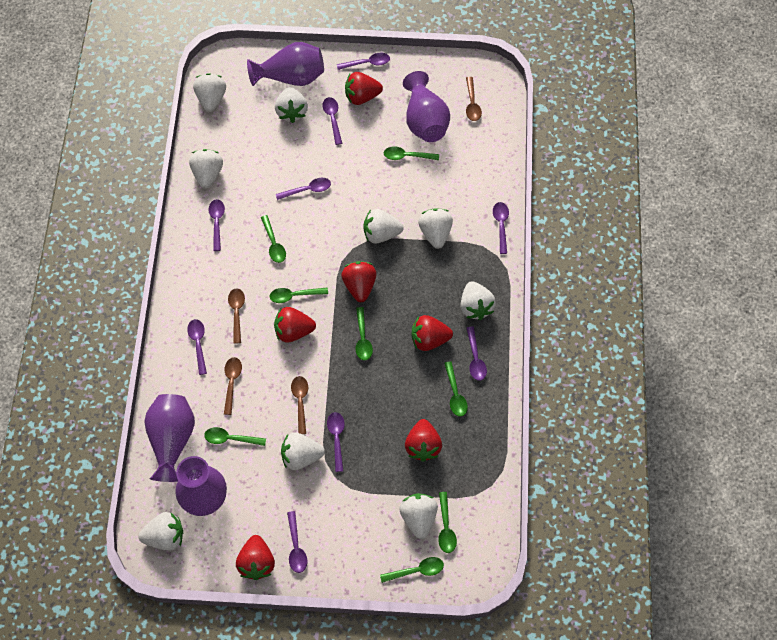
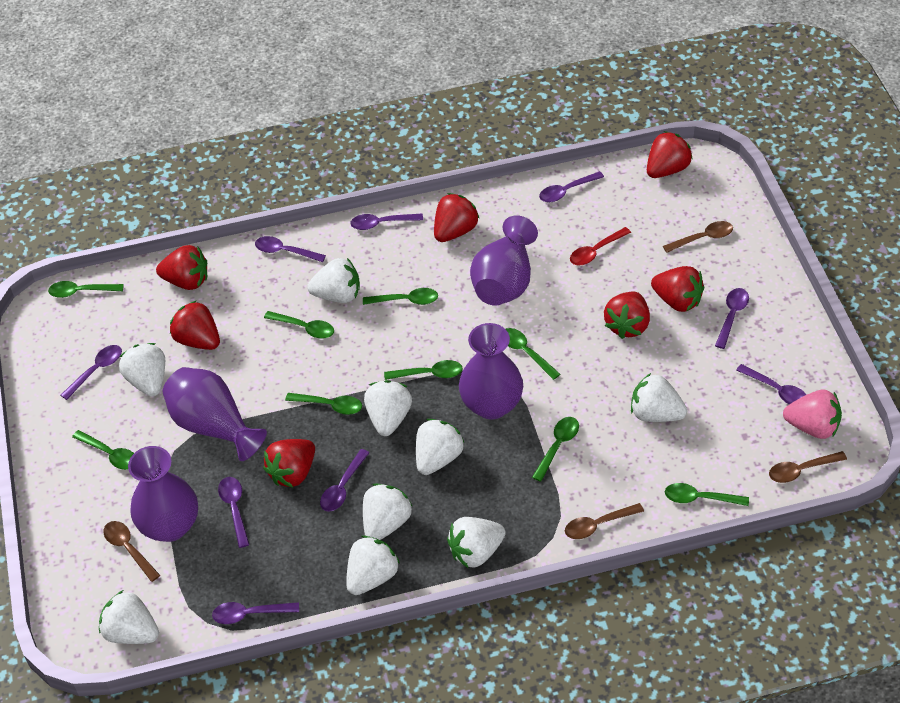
green spoon: 8 -> 9
pink strawberry: 0 -> 1
red spoon: 0 -> 1
red strawberry: 6 -> 7

